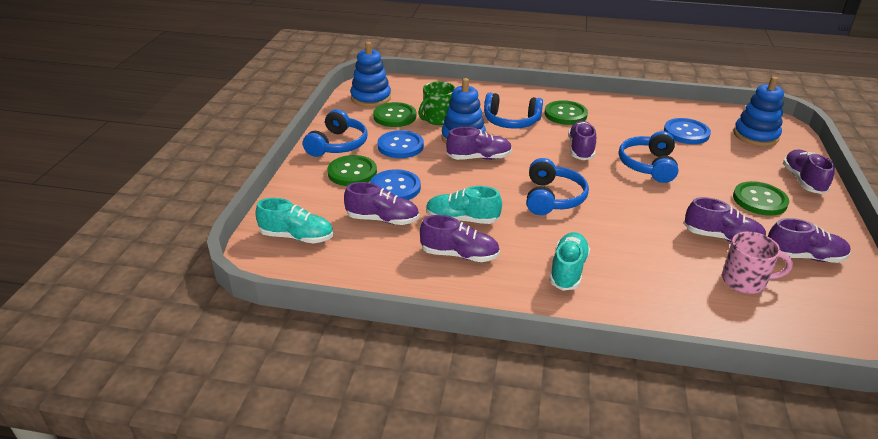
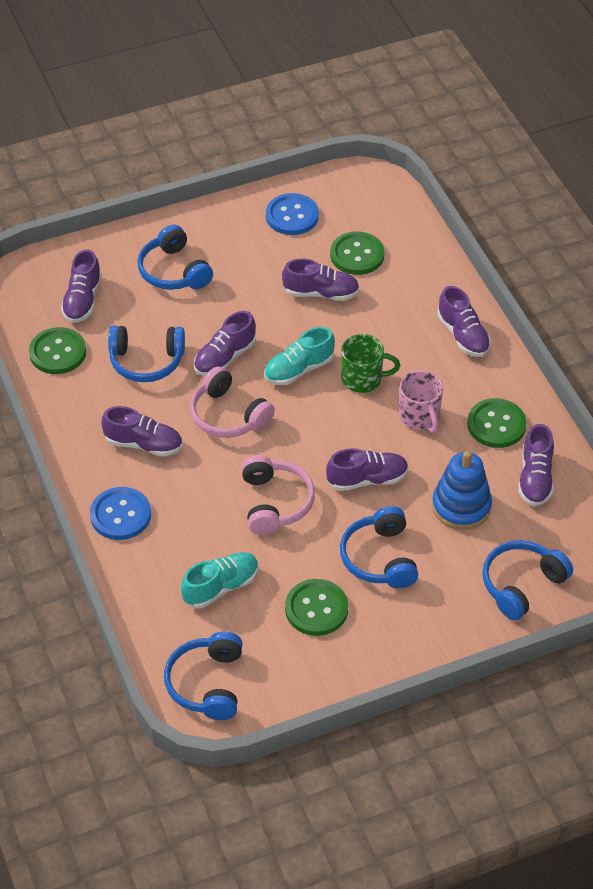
blue button: 3 -> 2
blue headphones: 4 -> 5
blue stacking toy: 3 -> 1
pink headphones: 0 -> 2
turquoise shoe: 3 -> 2

